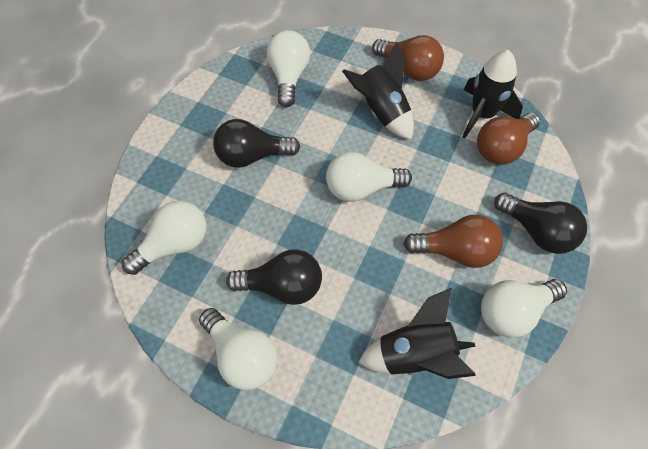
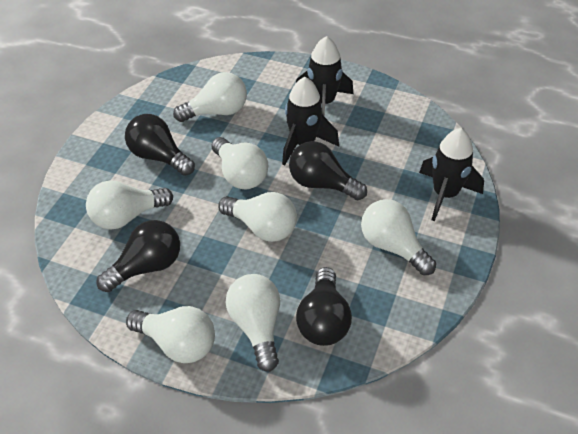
black light bulb: 3 -> 4
brown light bulb: 3 -> 0
white light bulb: 5 -> 7

